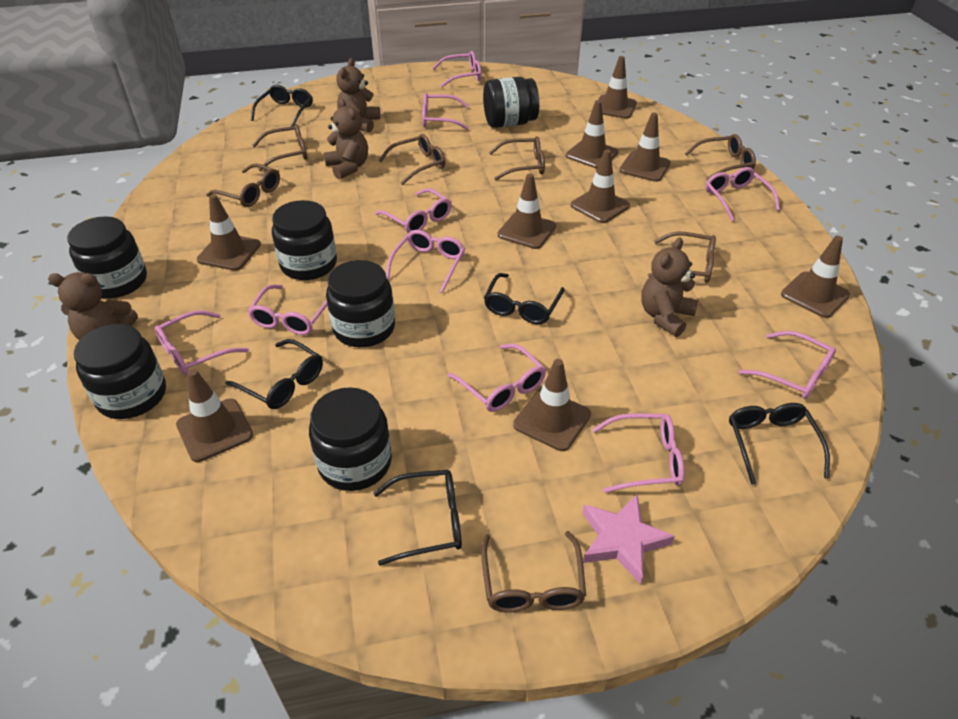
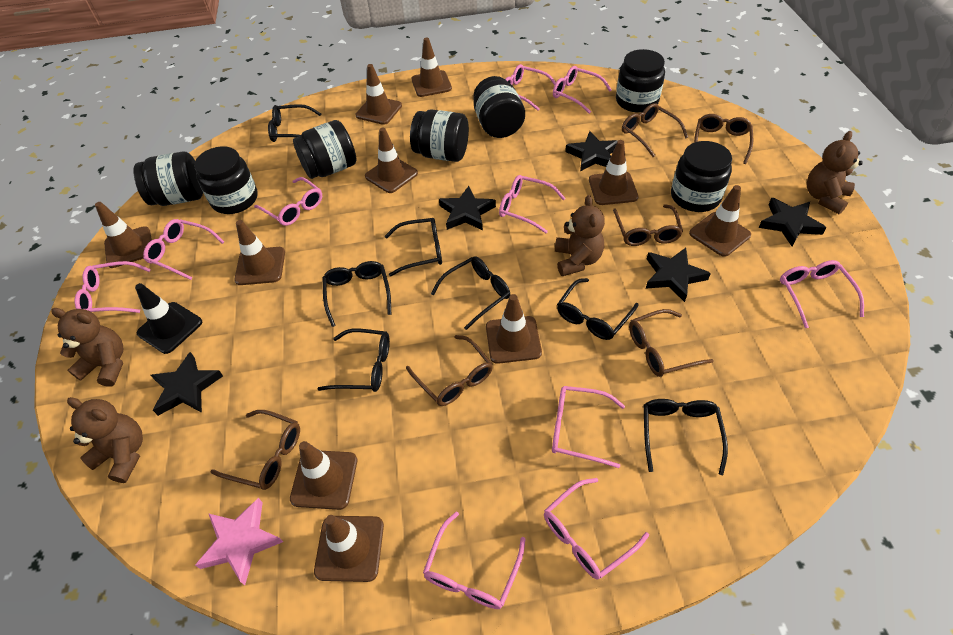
black glasses: 5 -> 7
black jar: 6 -> 7
black star: 0 -> 5
black traffic cone: 0 -> 1
brown glasses: 7 -> 6
brown traffic cone: 9 -> 10

